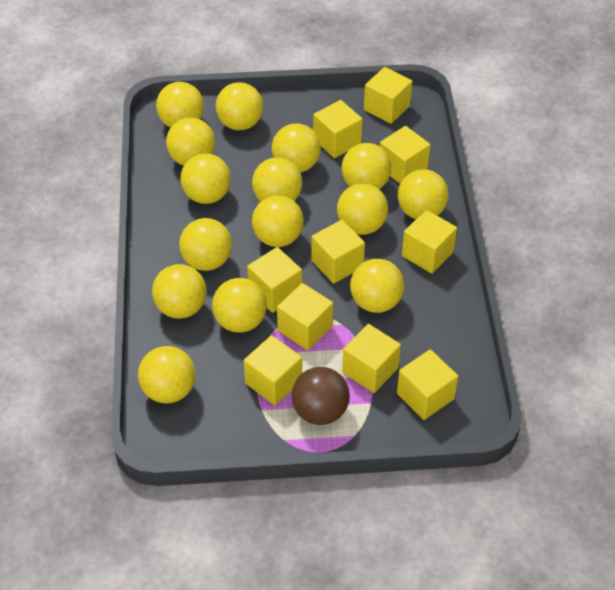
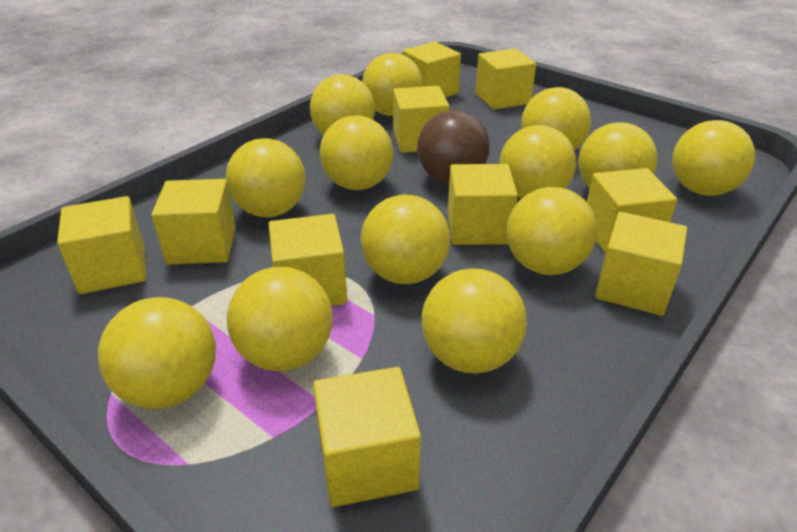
yellow ball: 15 -> 13

